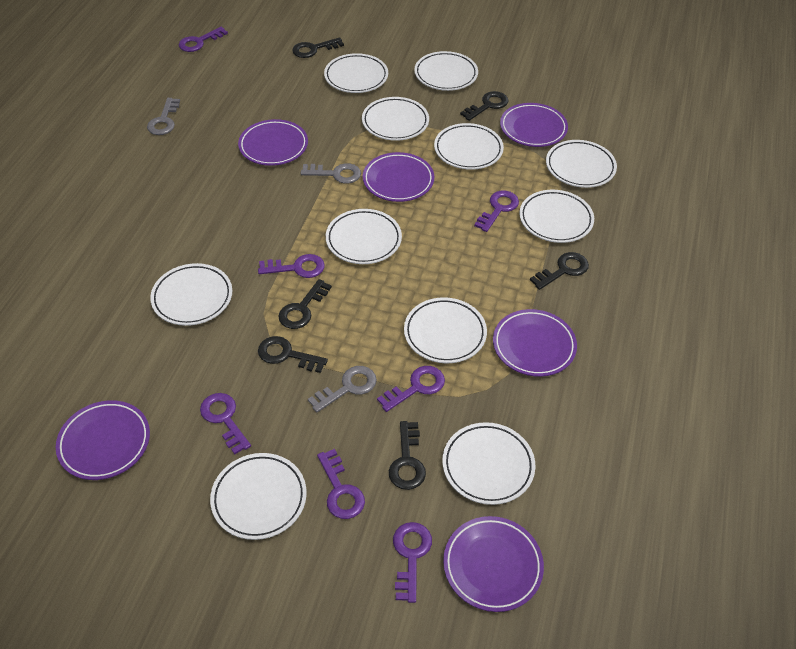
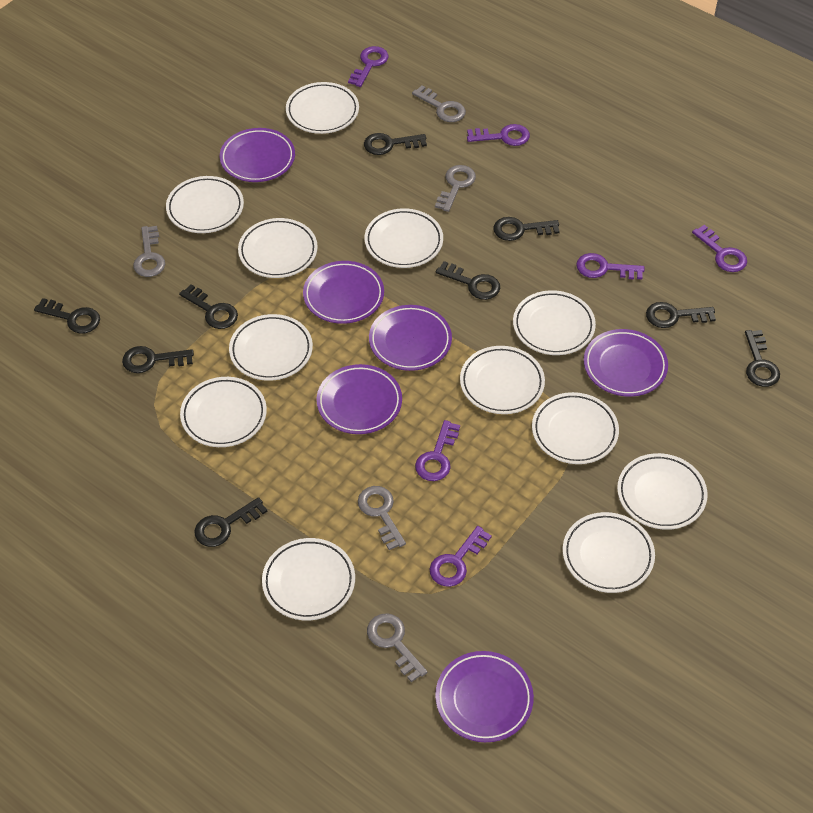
black key: 6 -> 9
grey key: 3 -> 5
purple key: 7 -> 6
white plate: 11 -> 12

